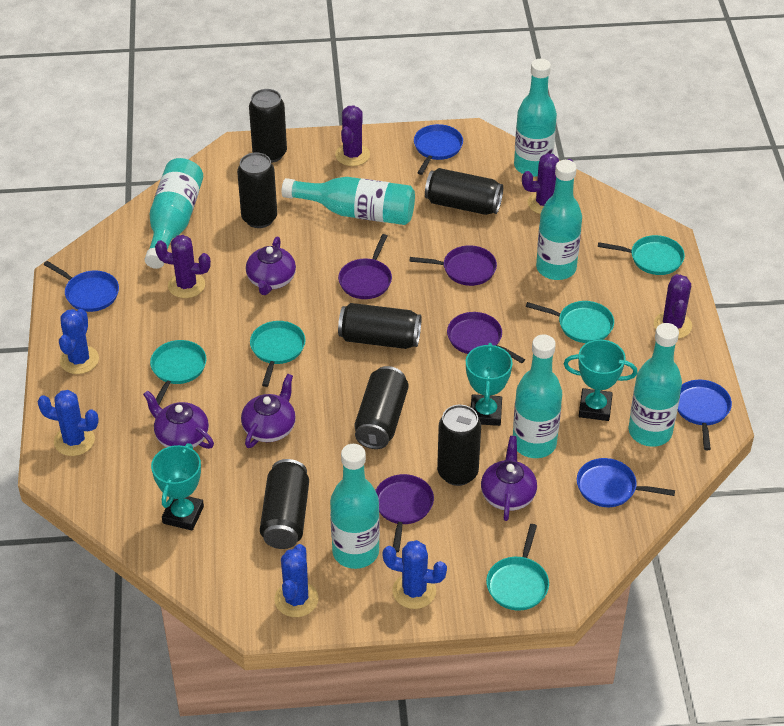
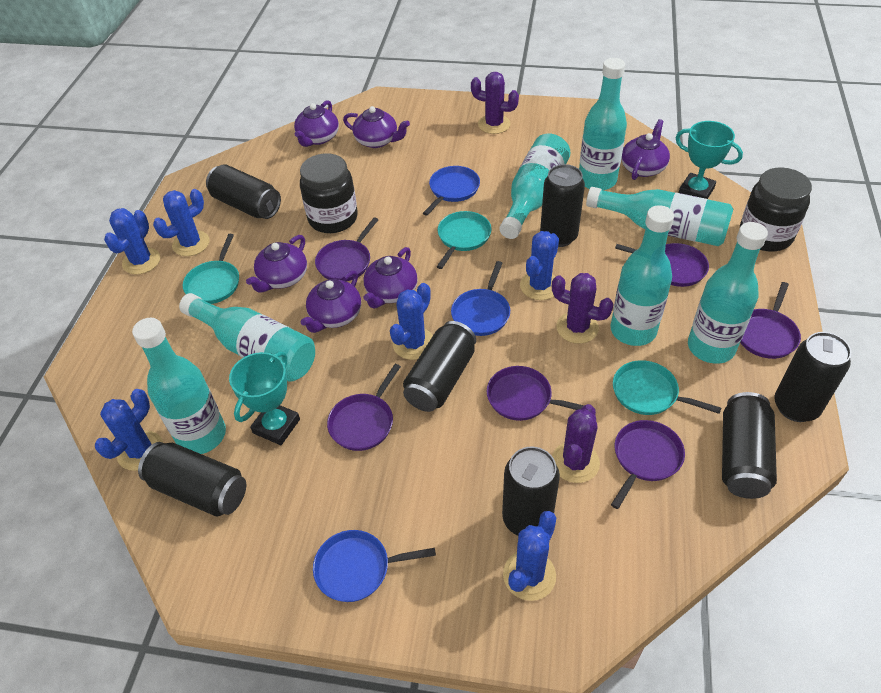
black jar: 0 -> 2
blue cactus: 4 -> 6
blue pan: 4 -> 3
purple cactus: 4 -> 3
purple pan: 4 -> 6
purple teapot: 4 -> 6
turquoise pan: 5 -> 3
turquoise trophy: 3 -> 2

